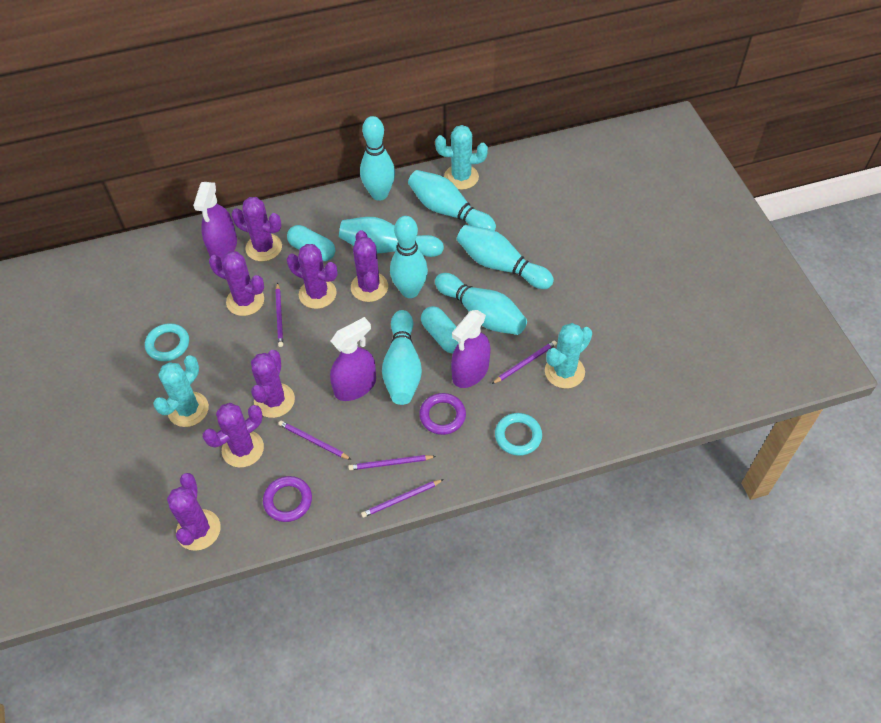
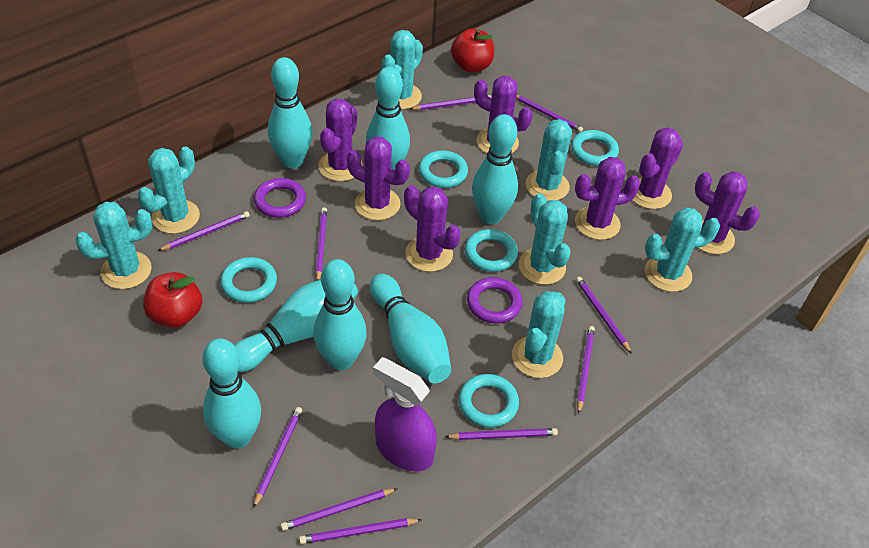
purple pencil: 5 -> 10
purple spray bottle: 3 -> 1
red apple: 0 -> 2
turquoise cactus: 3 -> 7
turquoise capsule: 2 -> 0
turquoise ring: 2 -> 5

